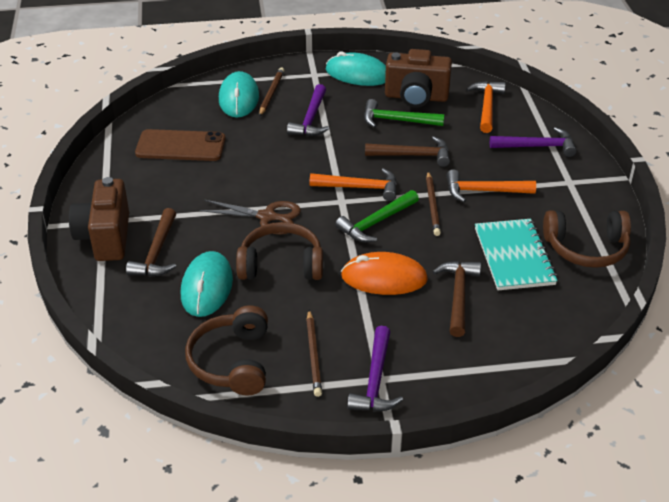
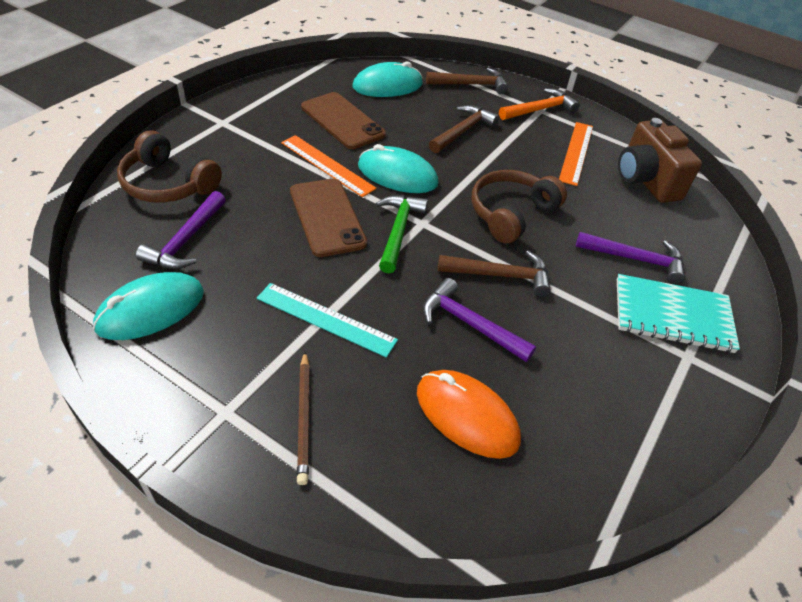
brown camera: 2 -> 1
brown headphones: 3 -> 2
brown pencil: 3 -> 1
brown phone: 1 -> 2
brown scissors: 1 -> 0
green hammer: 2 -> 1
orange hammer: 3 -> 1
orange ruler: 0 -> 2
turquoise ruler: 0 -> 1

